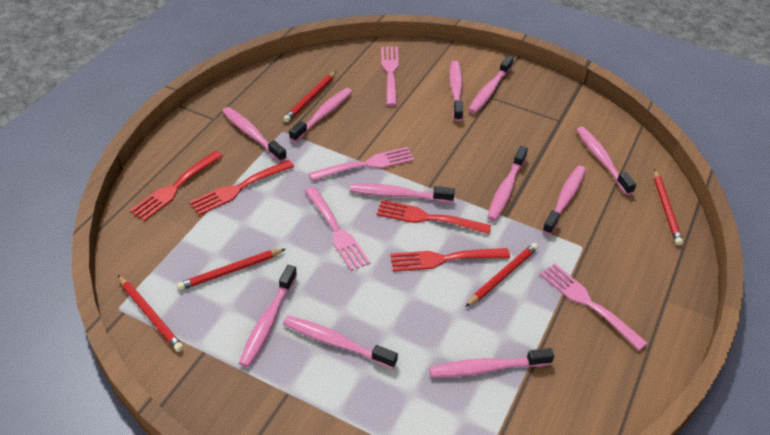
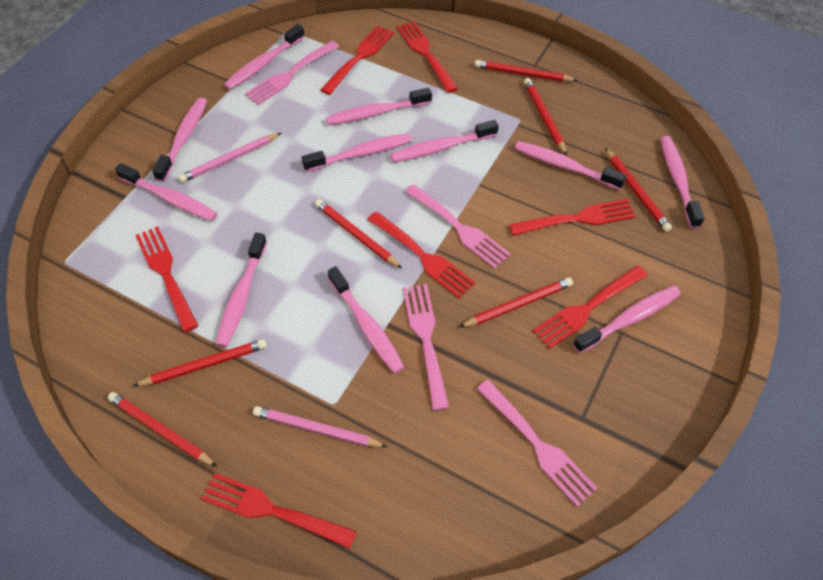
pink pencil: 0 -> 2
red fork: 4 -> 7
red pencil: 5 -> 7

